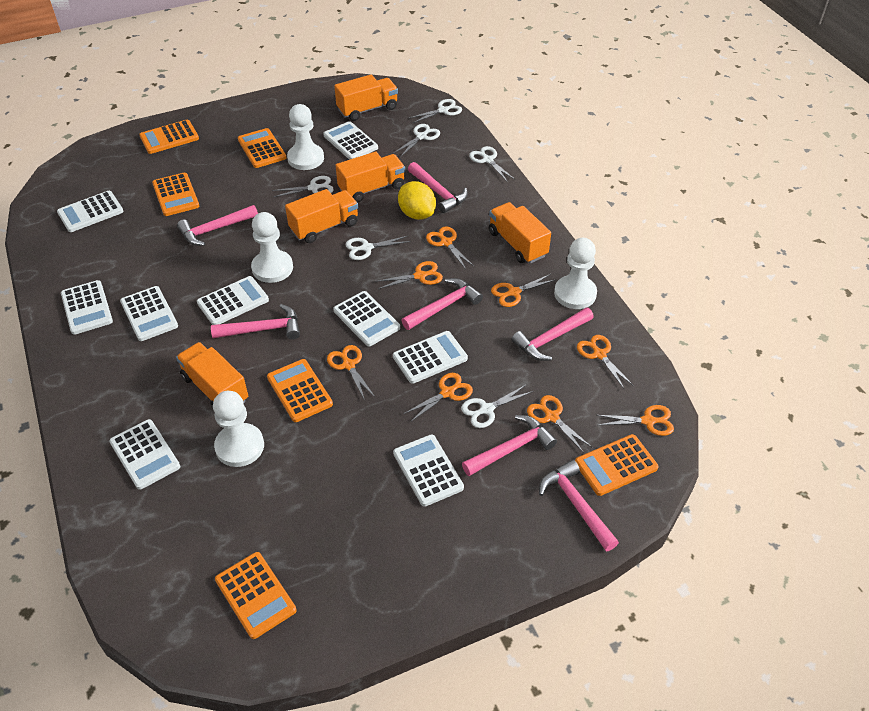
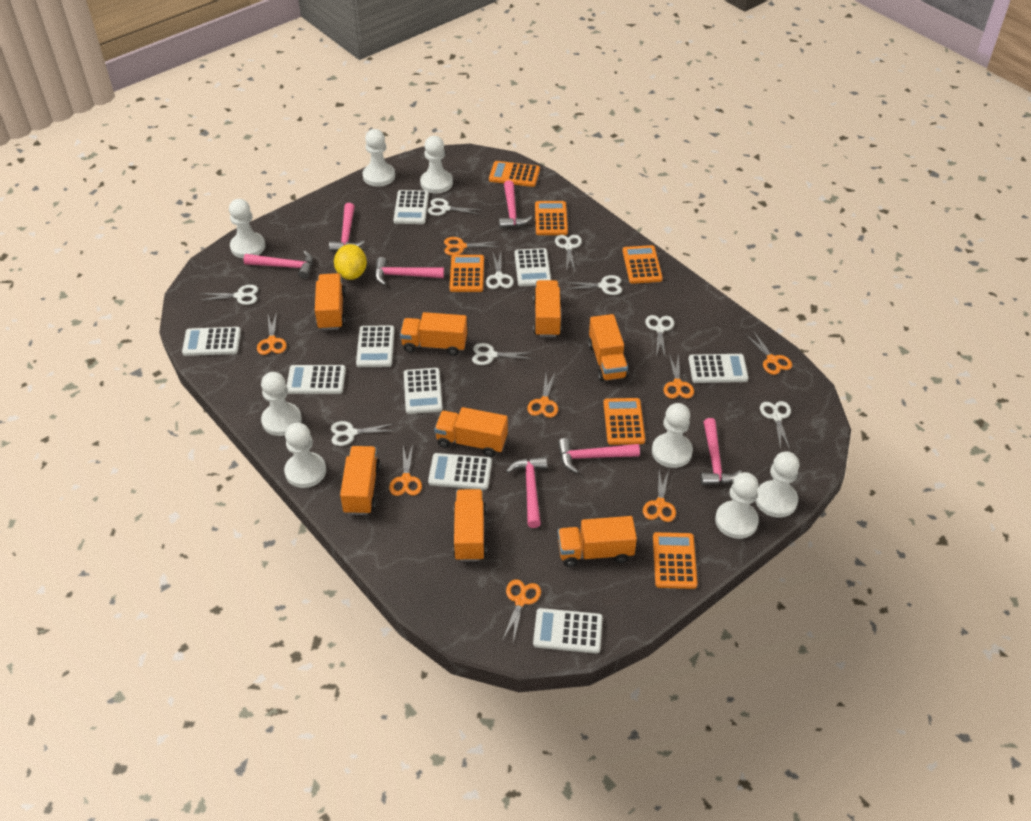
orange truck: 5 -> 8
white pawn: 4 -> 8
white scissors: 6 -> 9

